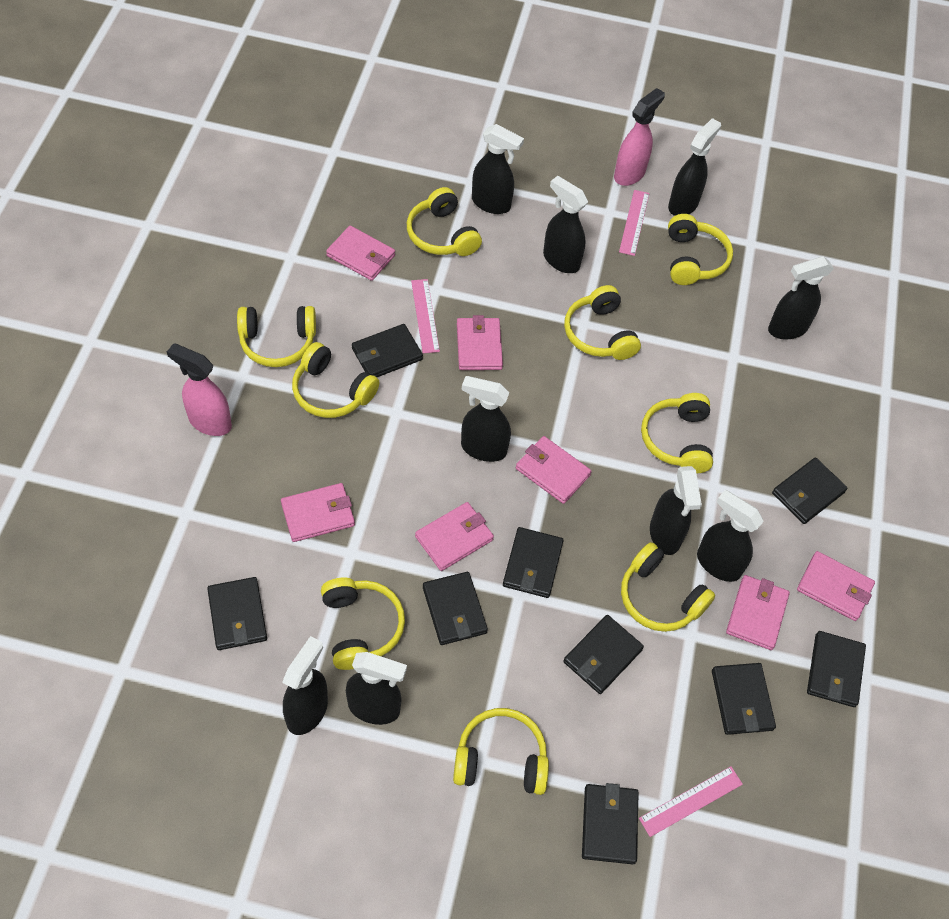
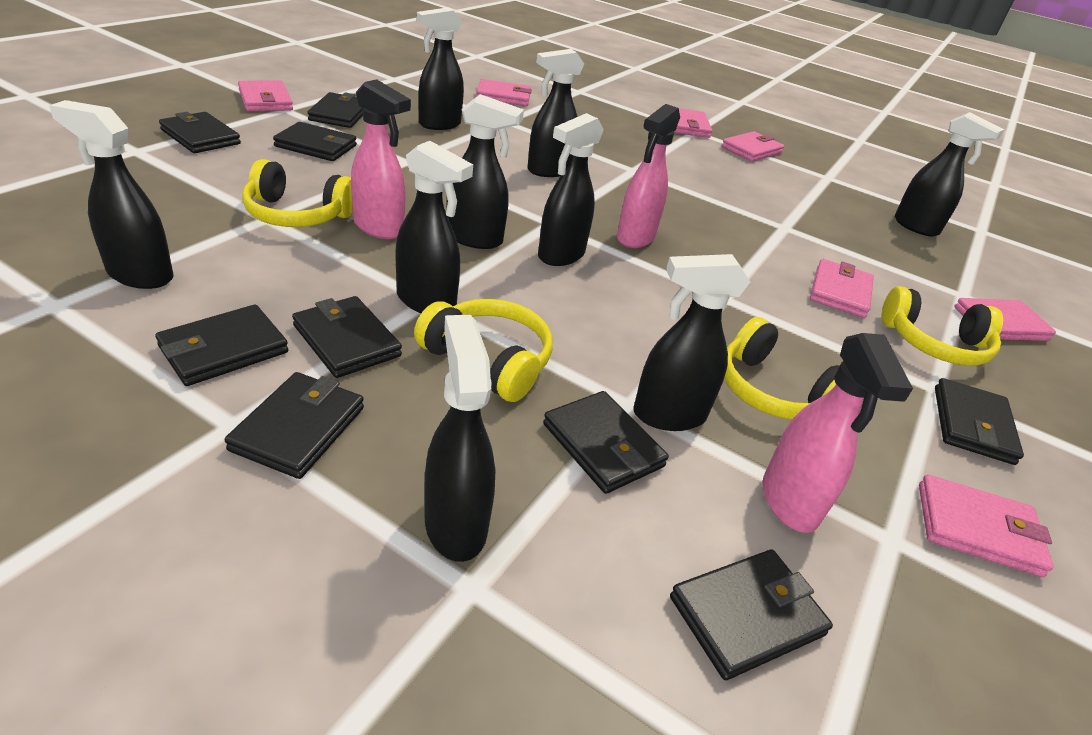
pink ruler: 3 -> 0
pink spray bottle: 2 -> 3
yellow headphones: 9 -> 4

